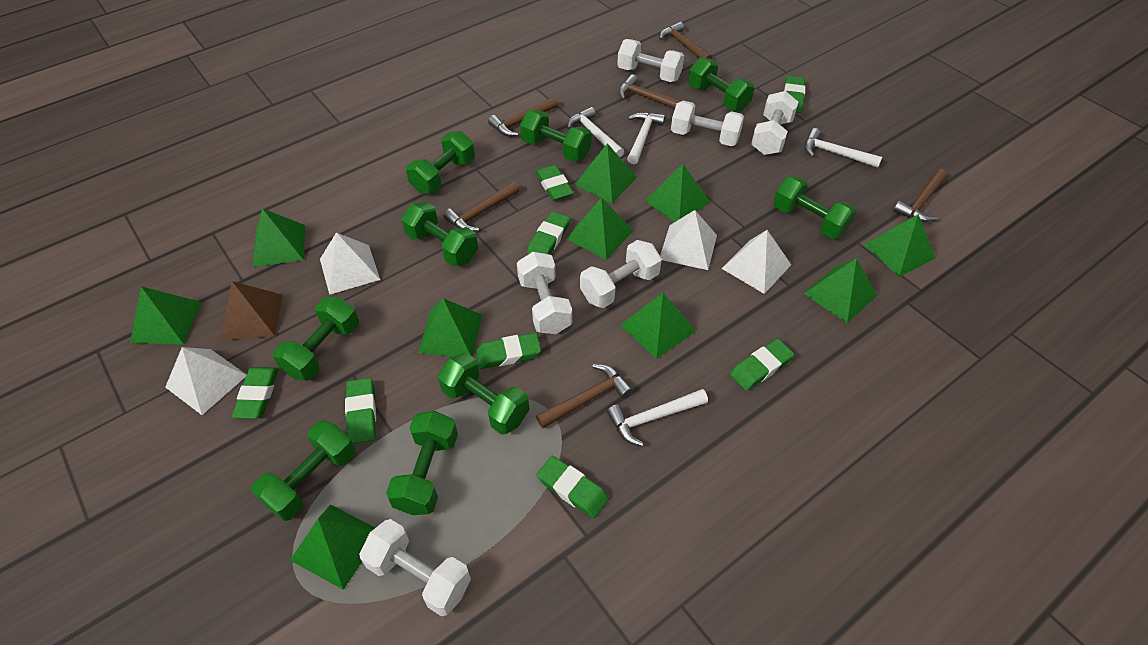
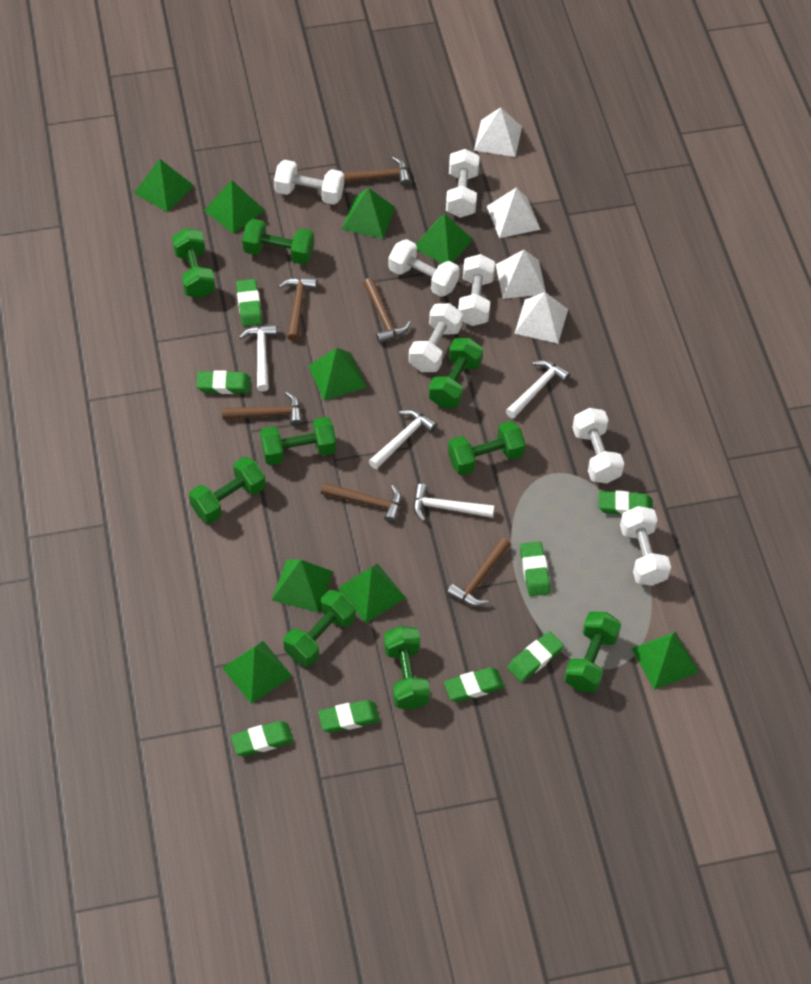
brown pyramid: 1 -> 0
green pyramid: 10 -> 9
white dumbbell: 6 -> 7

